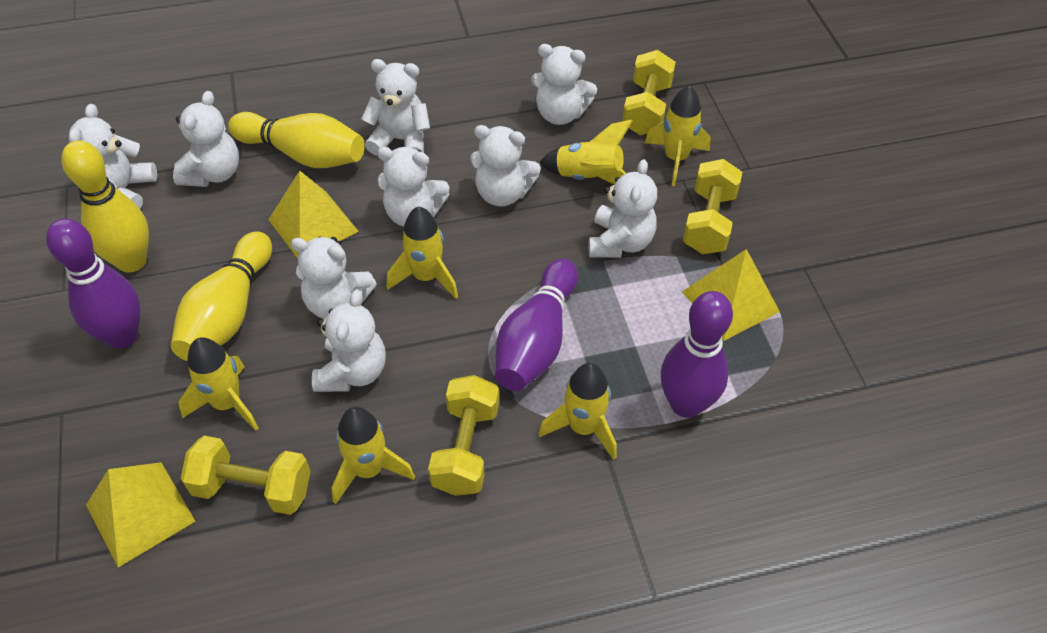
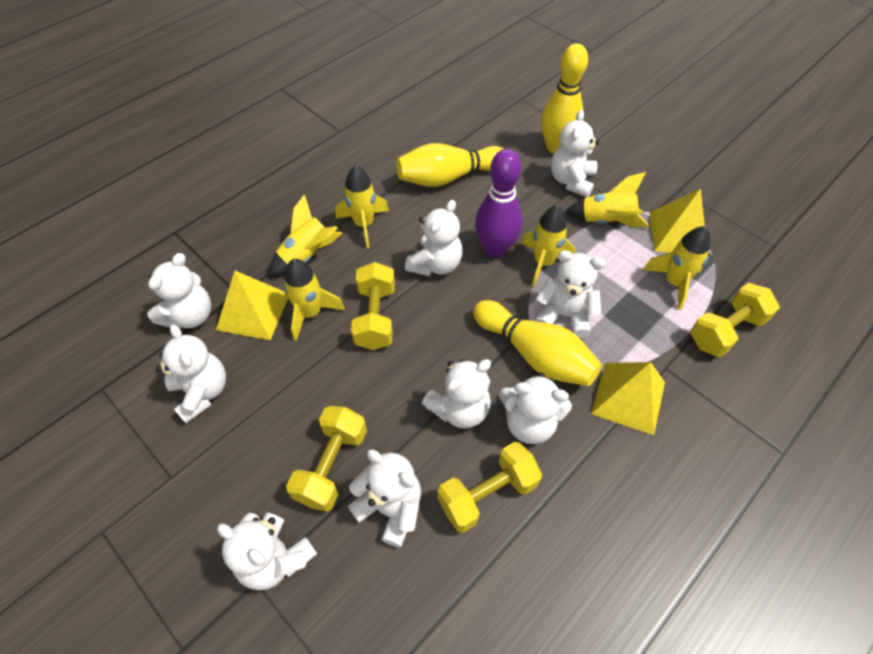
purple bowling pin: 3 -> 1

